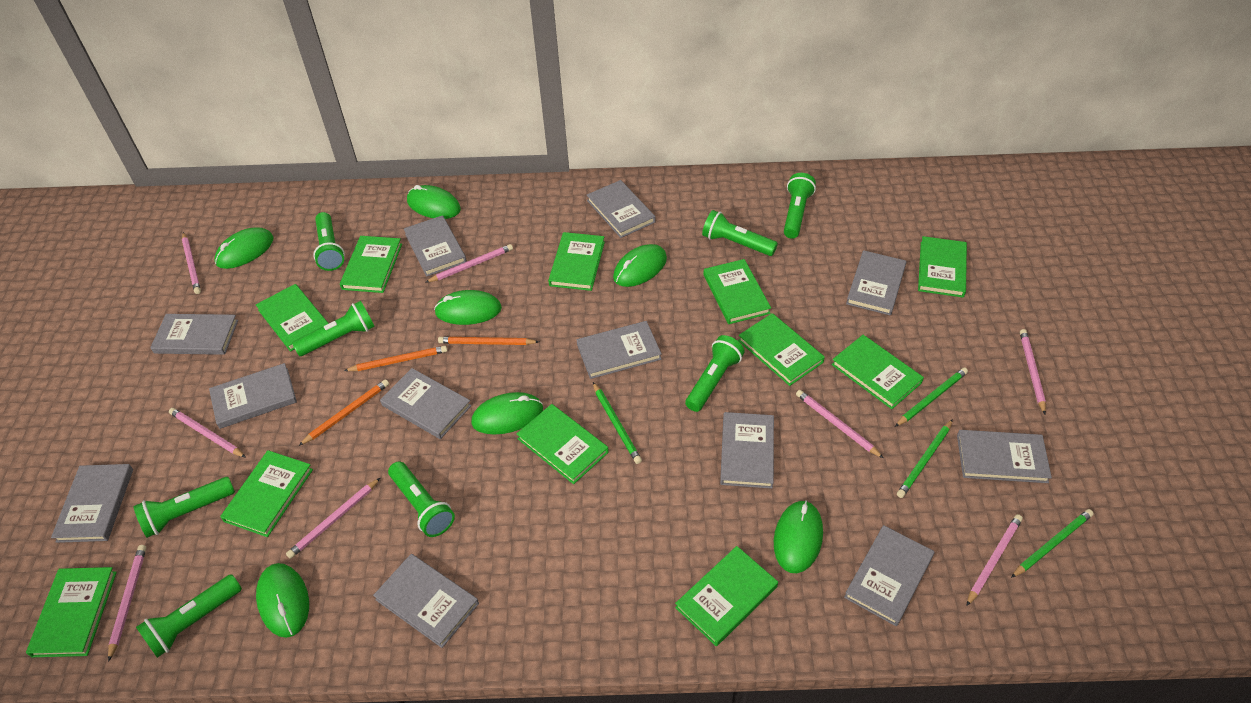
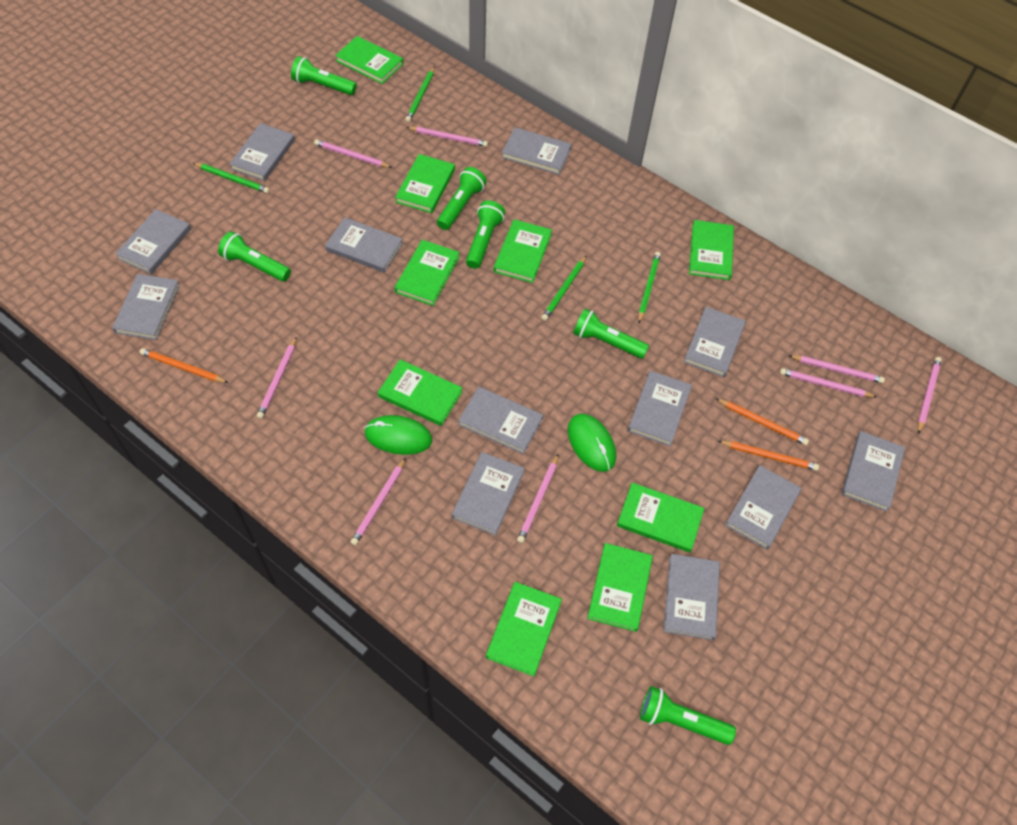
green book: 11 -> 9
green flashlight: 8 -> 6
green mouse: 7 -> 2

